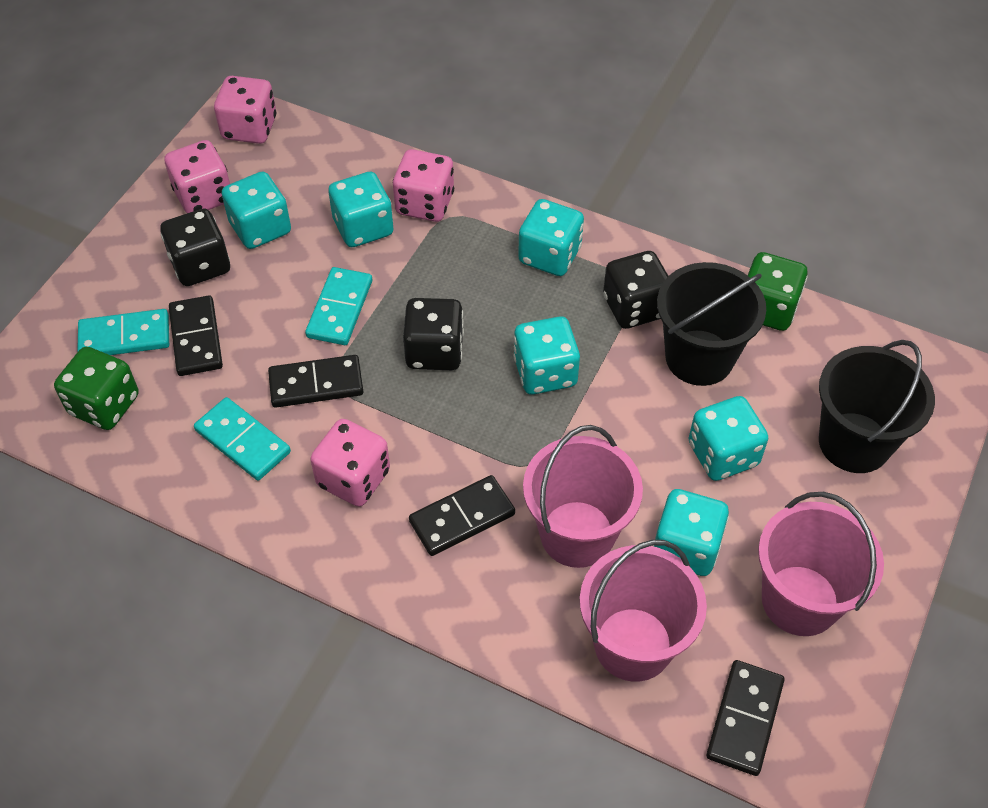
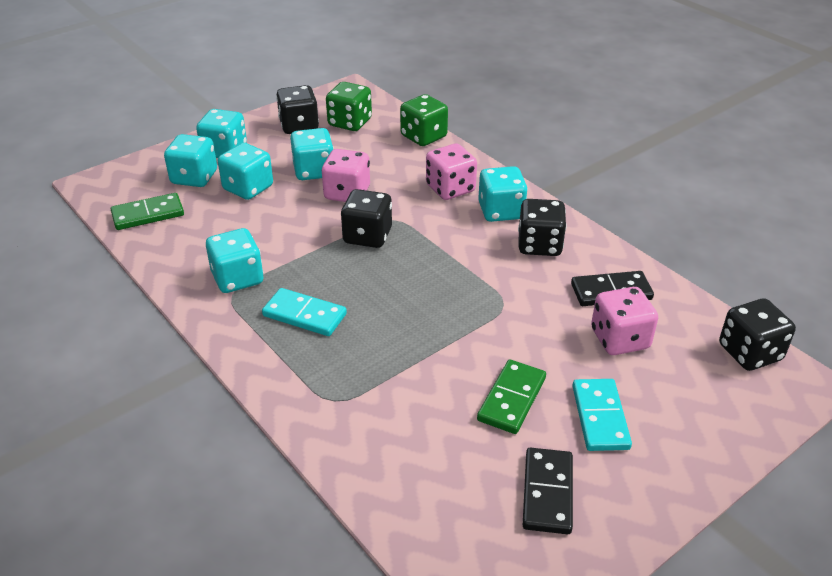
black bucket: 2 -> 0
black dice: 3 -> 4
black domino: 4 -> 2
green domino: 0 -> 2
pink bucket: 3 -> 0
pink dice: 4 -> 3
turquoise domino: 3 -> 2

